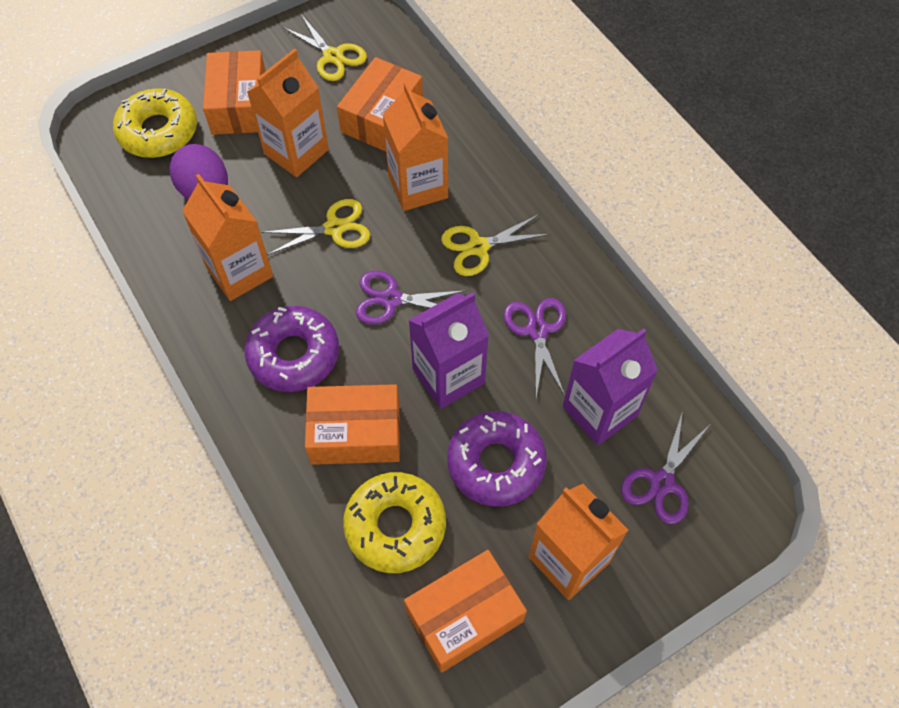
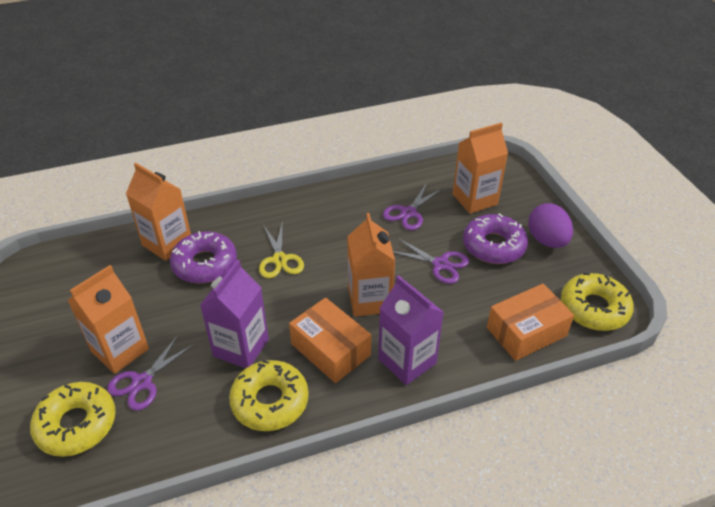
orange box: 4 -> 2
yellow donut: 2 -> 3
yellow scissors: 3 -> 1

